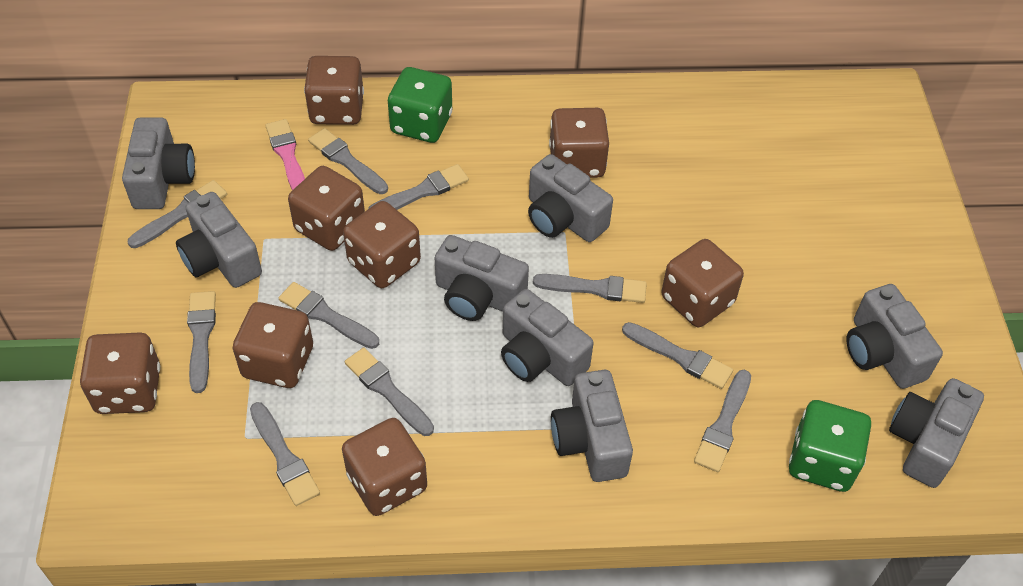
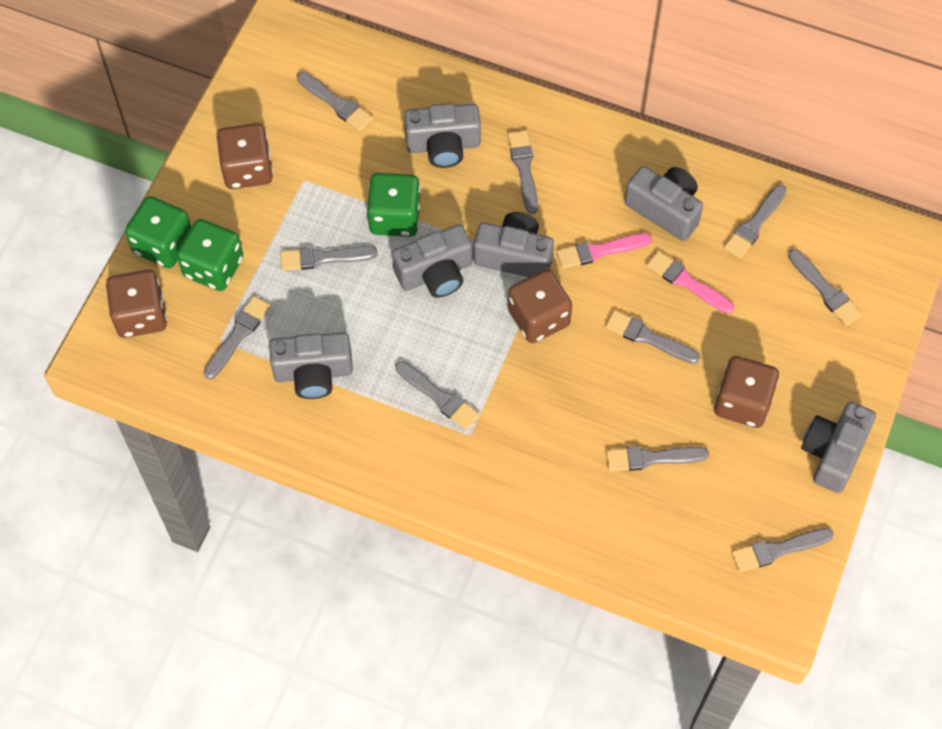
brown dice: 8 -> 4
green dice: 2 -> 3
grey camera: 8 -> 6
pink brush: 1 -> 2

